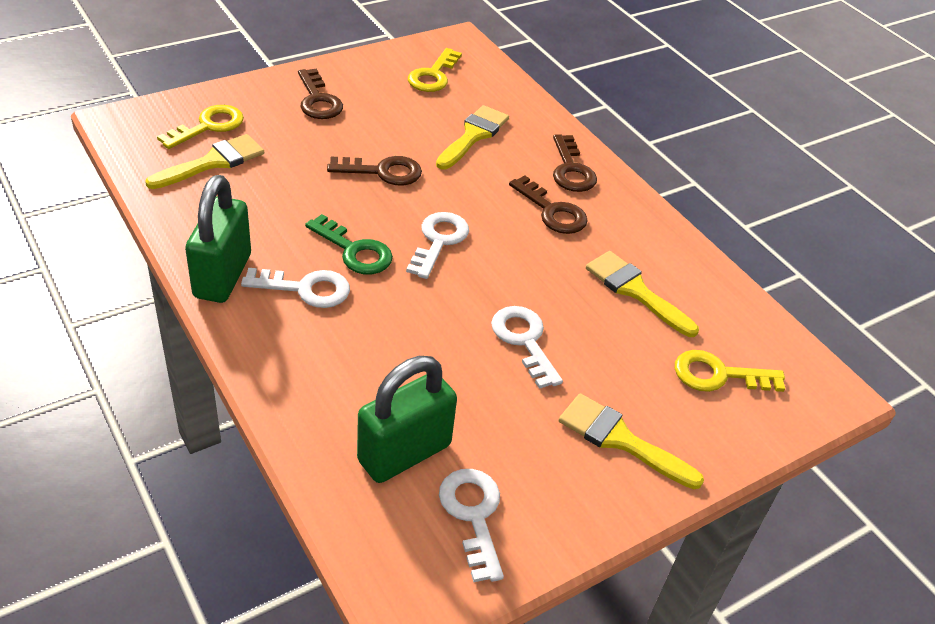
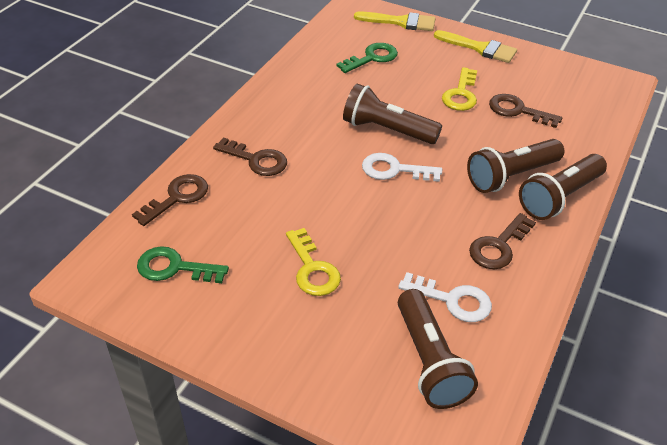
brown flashlight: 0 -> 4
green key: 1 -> 2
green padlock: 2 -> 0
white key: 4 -> 2
yellow brush: 4 -> 2
yellow key: 3 -> 2

